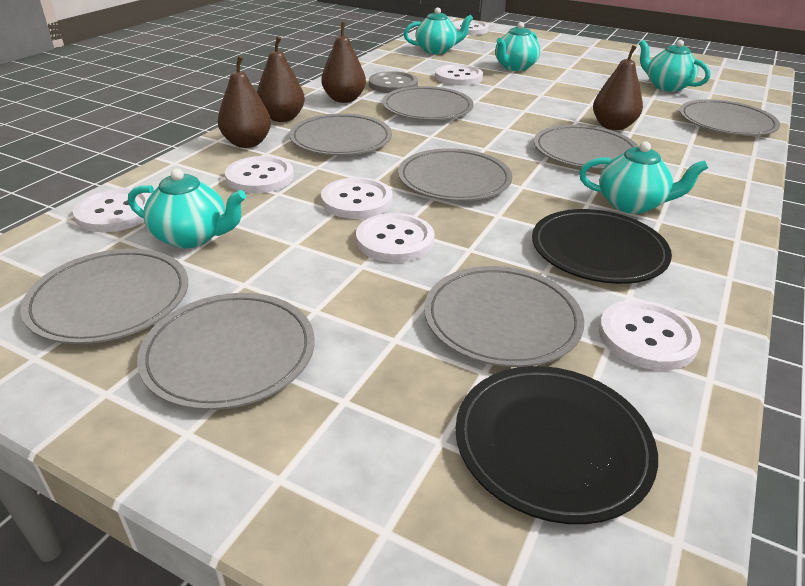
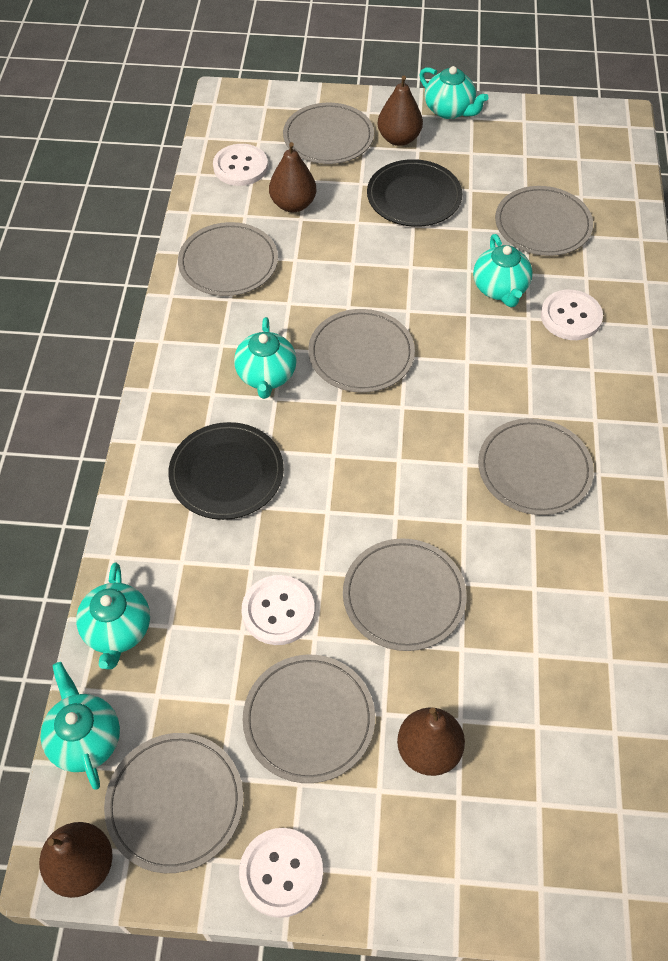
grey button: 1 -> 0
white button: 7 -> 4

